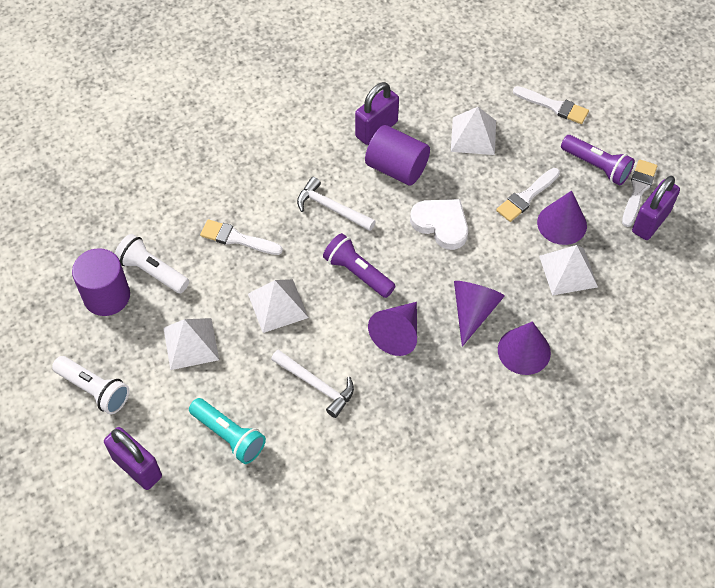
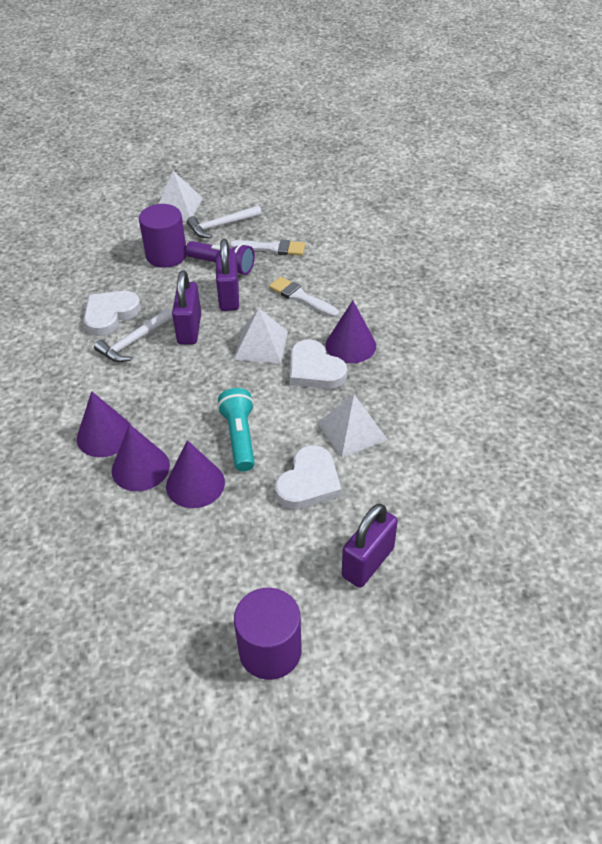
purple flashlight: 2 -> 1
white brush: 4 -> 2
white flashlight: 2 -> 0
white heart: 1 -> 3
white pyramid: 4 -> 3

